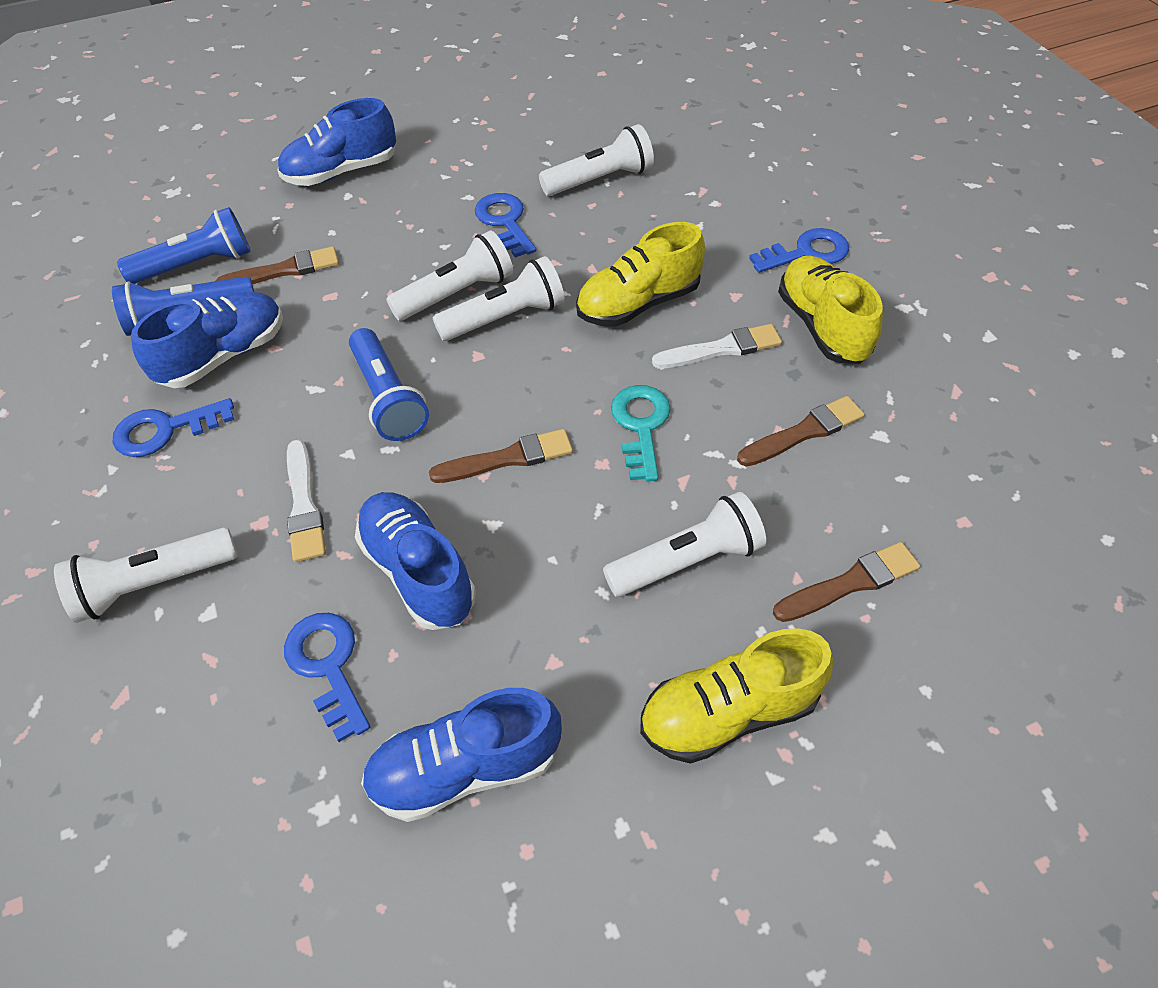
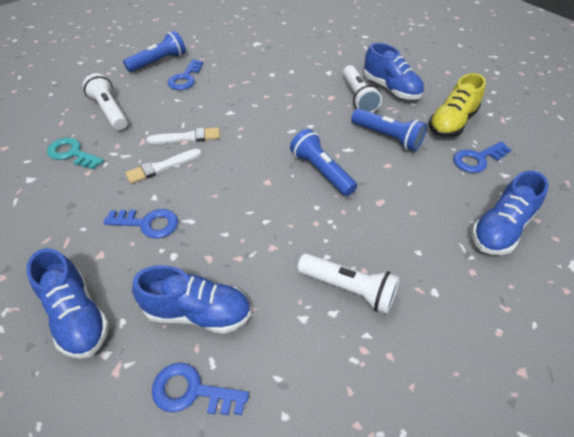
brown brush: 4 -> 0
white flashlight: 5 -> 3
yellow shoe: 3 -> 1

